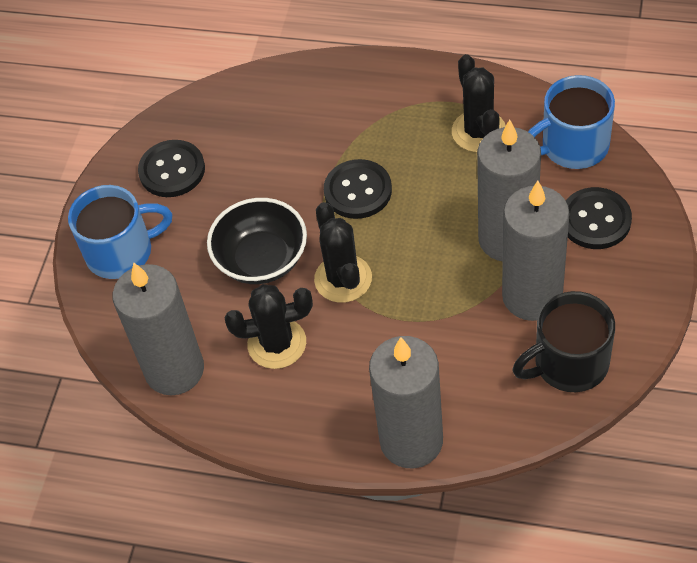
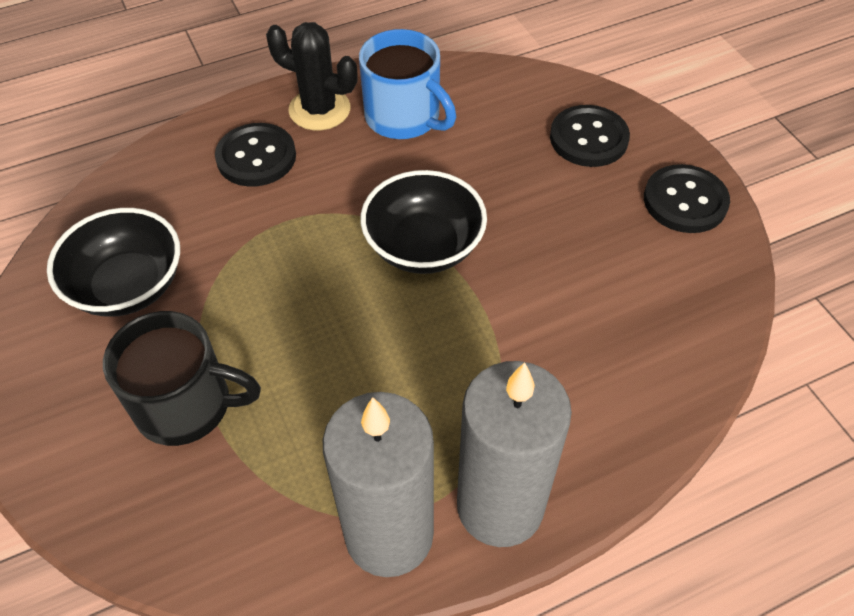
black bowl: 1 -> 2
black cactus: 3 -> 1
blue mug: 2 -> 1
grey candle: 4 -> 2

